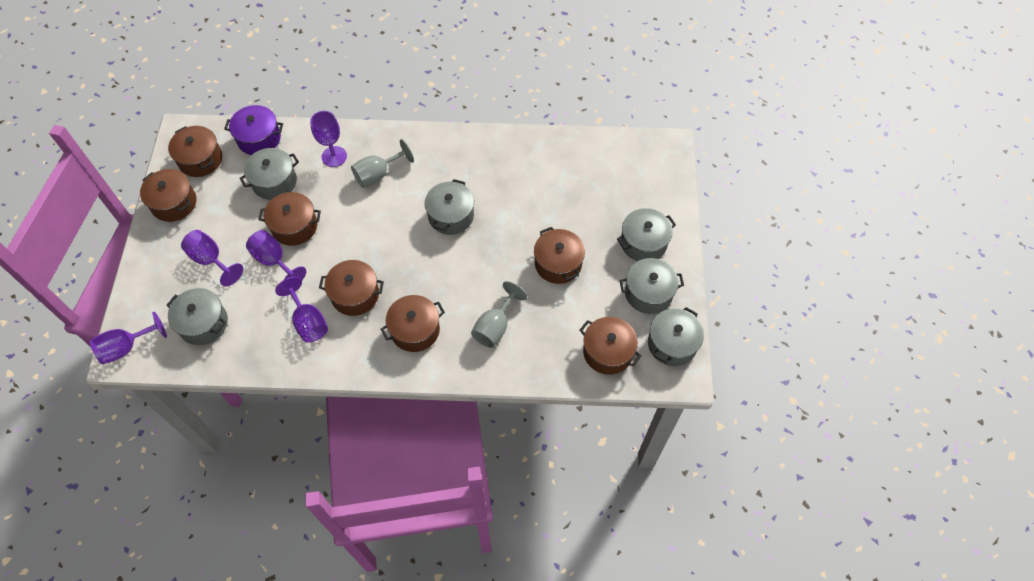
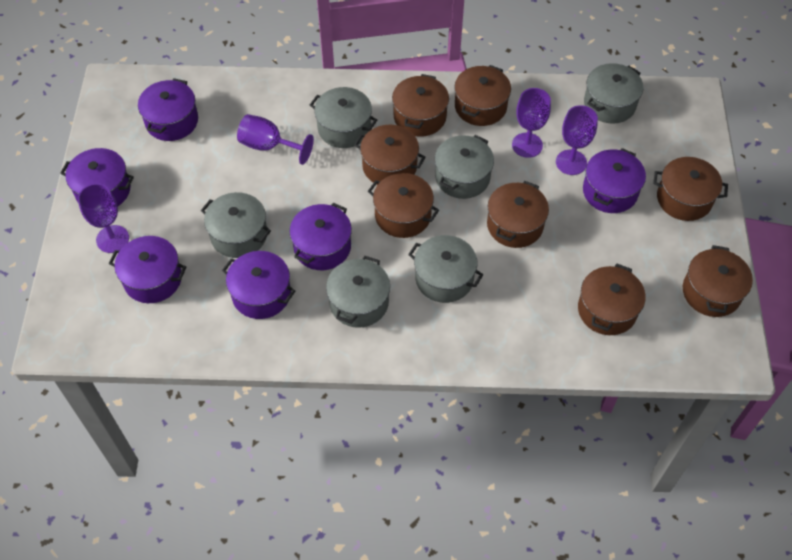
brown pot: 7 -> 8
grey goblet: 2 -> 0
purple goblet: 5 -> 4
purple pot: 1 -> 6

